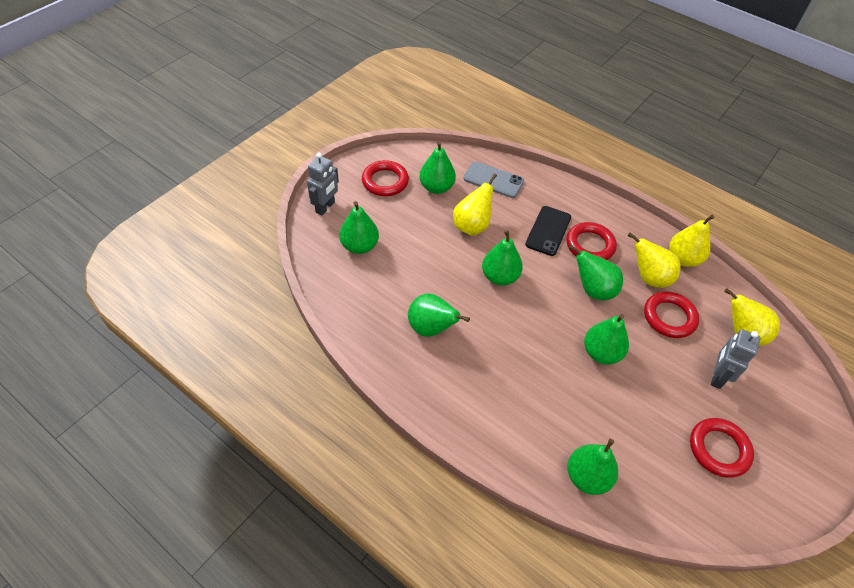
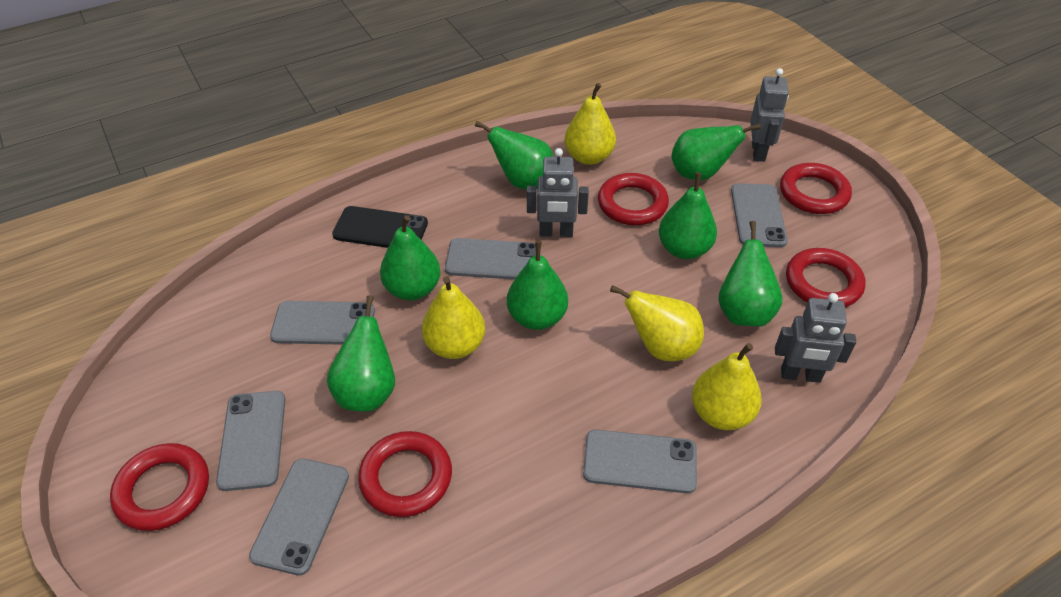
grey phone: 1 -> 6
grey robot: 2 -> 3
red ring: 4 -> 5

